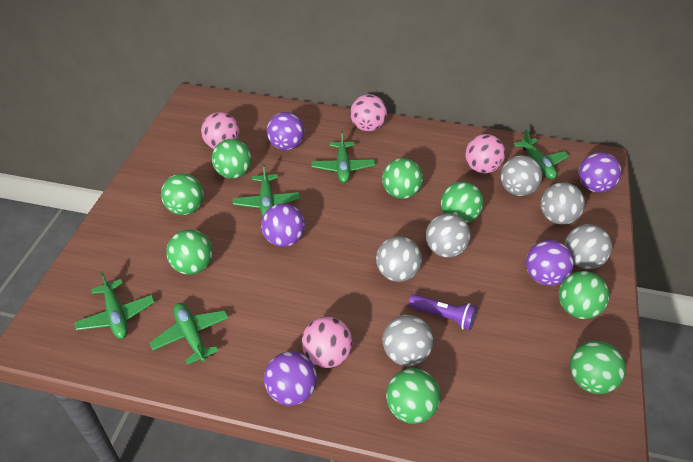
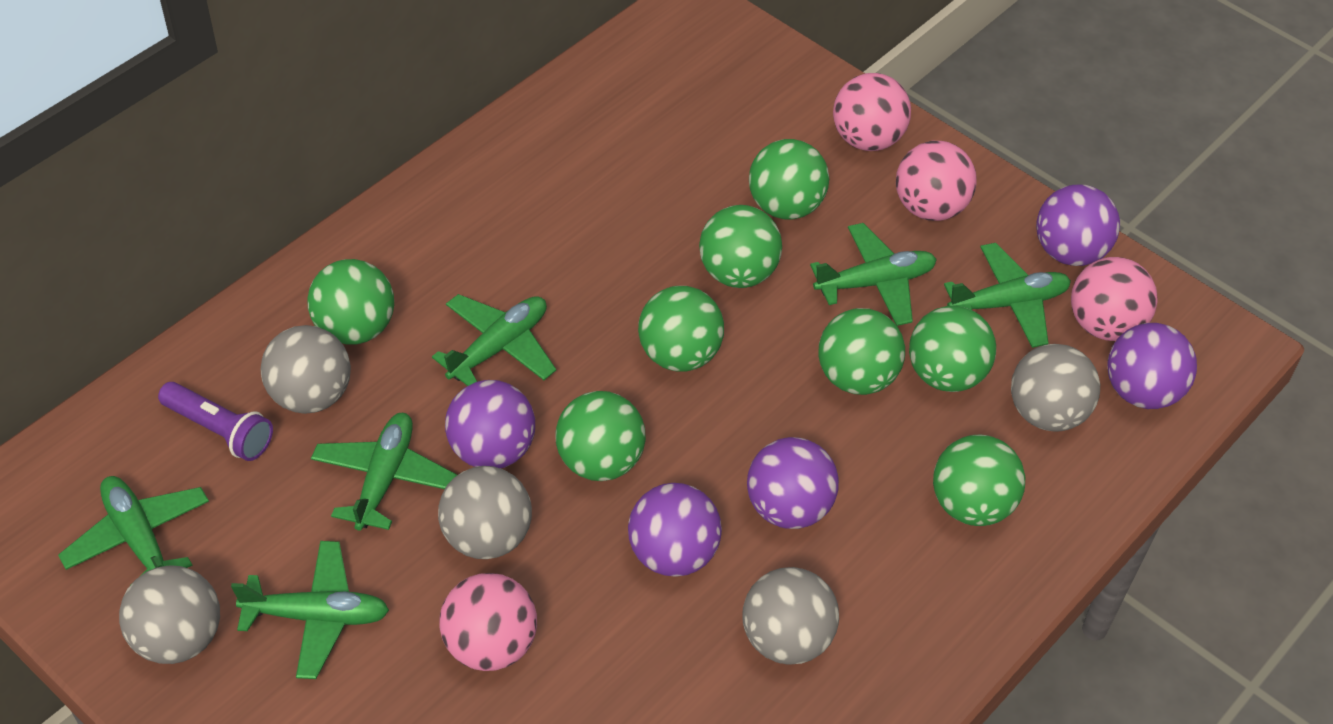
green plane: 5 -> 6
grey ball: 6 -> 5

